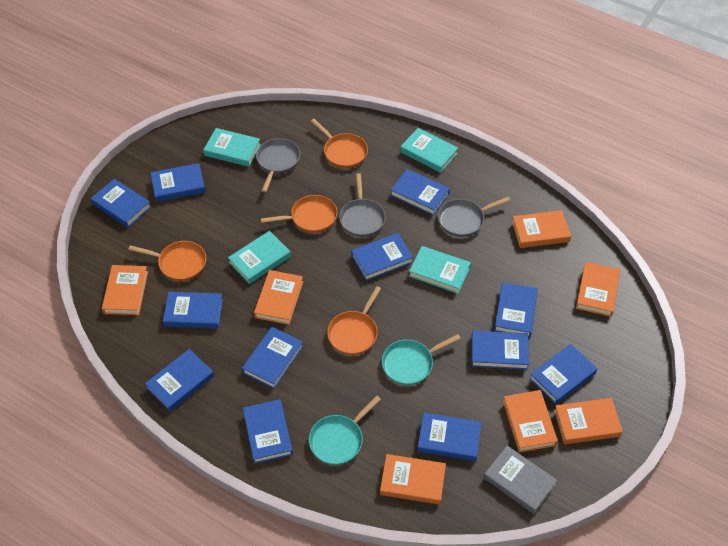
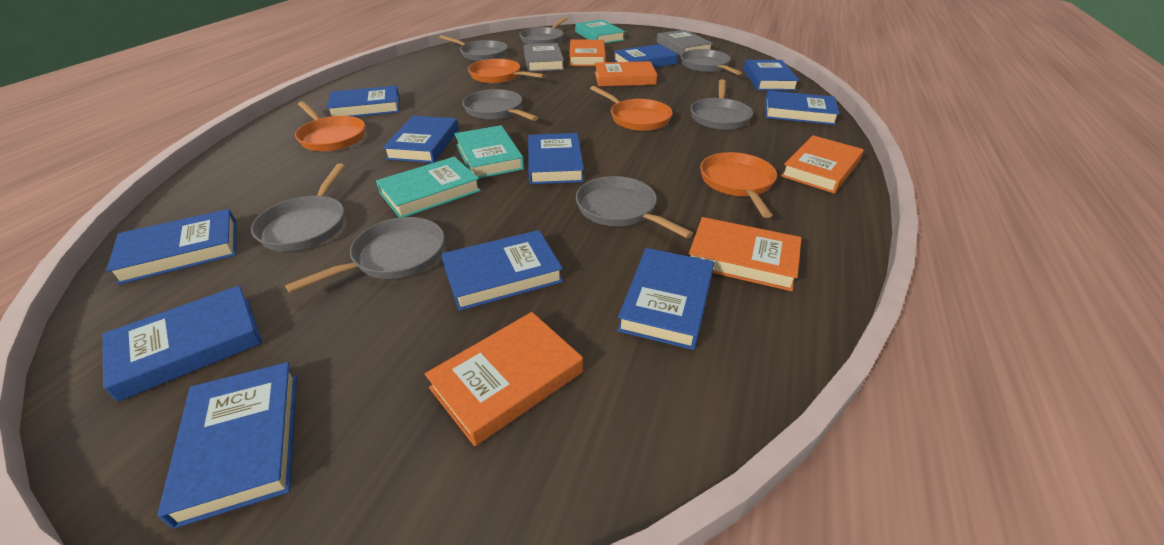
blue book: 12 -> 11
grey book: 1 -> 2
grey pan: 3 -> 8
orange book: 7 -> 5
turquoise book: 4 -> 3
turquoise pan: 2 -> 0

